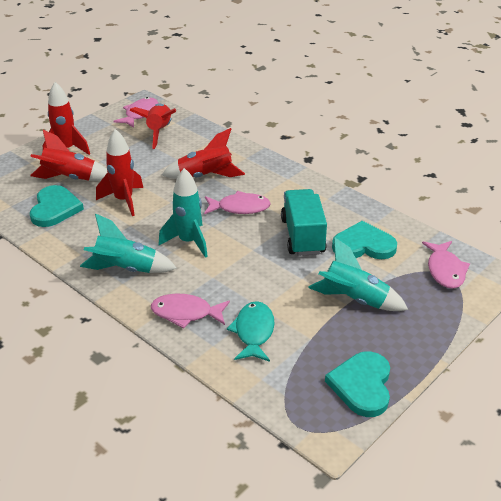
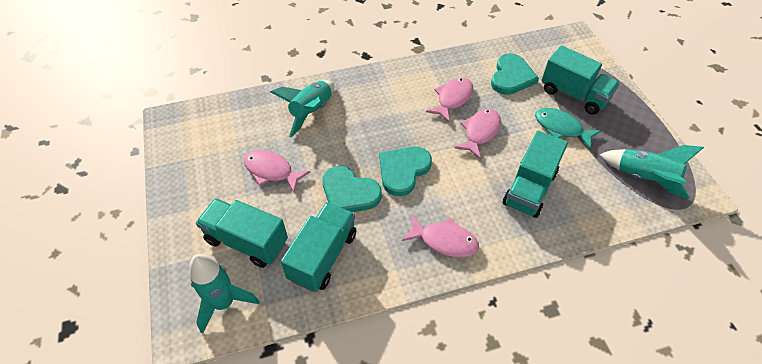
red rocket: 5 -> 0
turquoise truck: 1 -> 4

